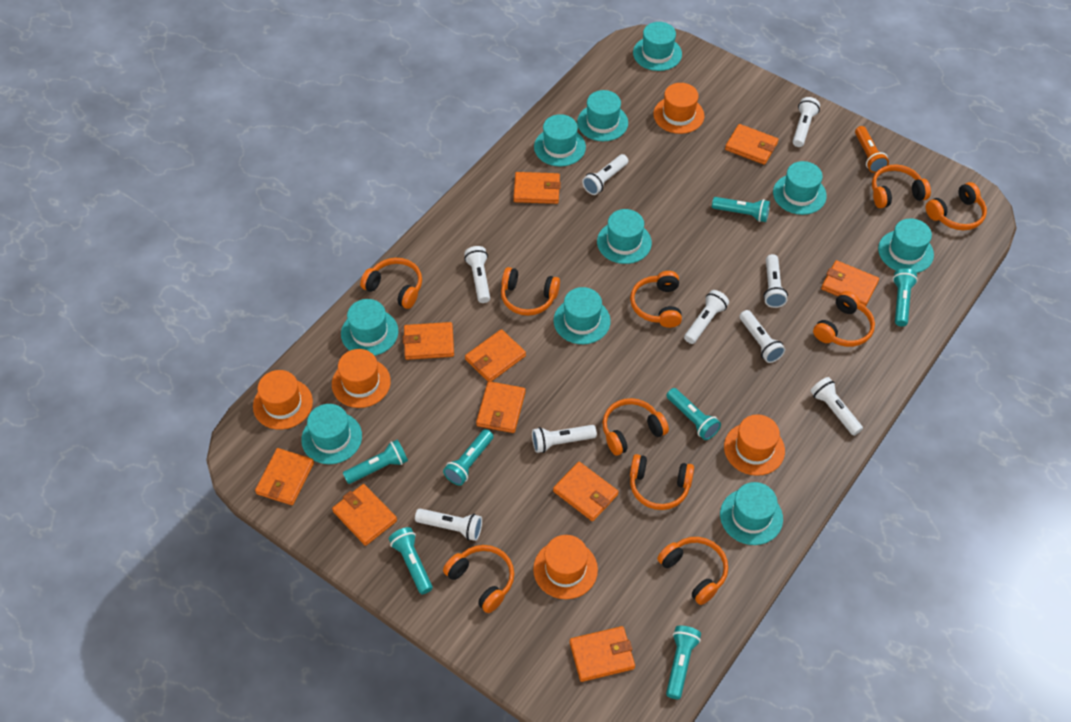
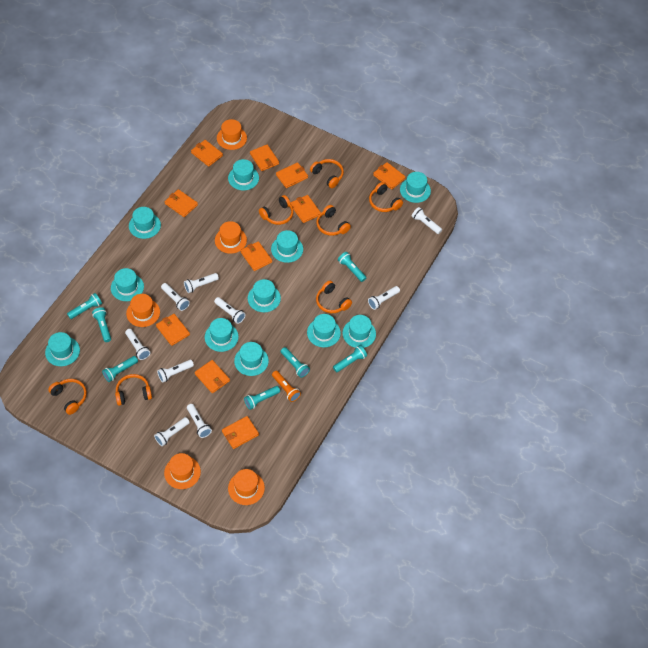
orange headphones: 10 -> 7
turquoise hat: 10 -> 11

